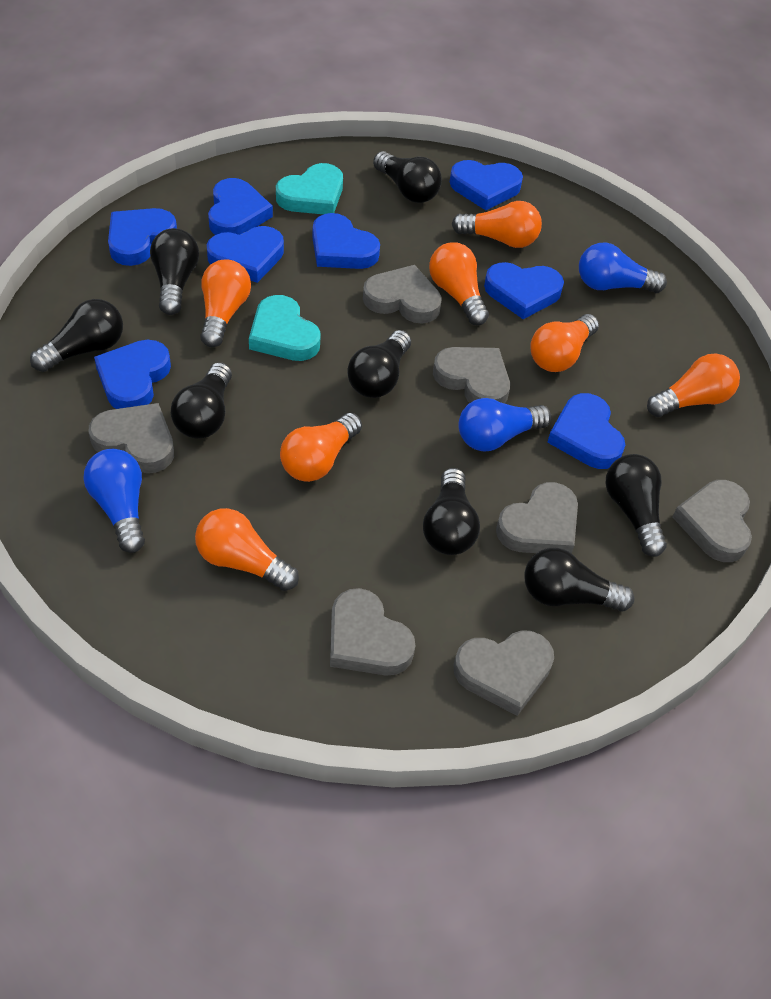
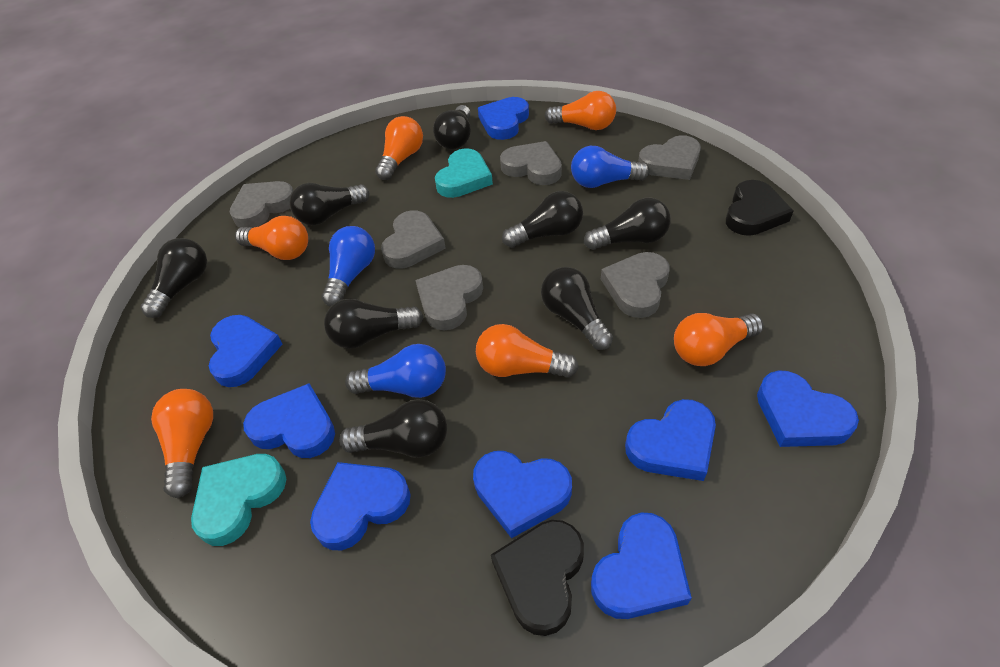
black heart: 0 -> 2
grey heart: 7 -> 6
orange light bulb: 7 -> 6

